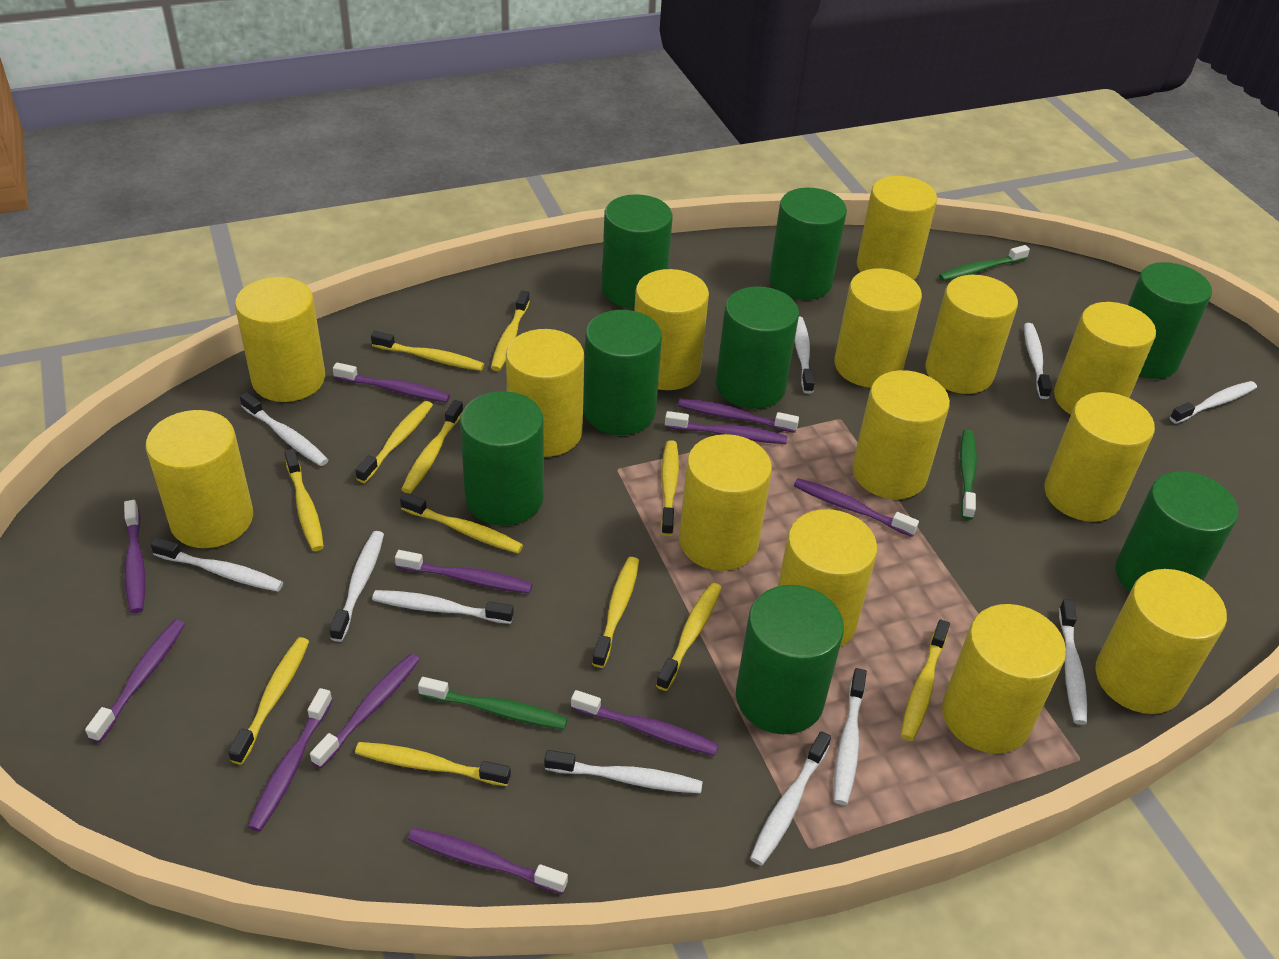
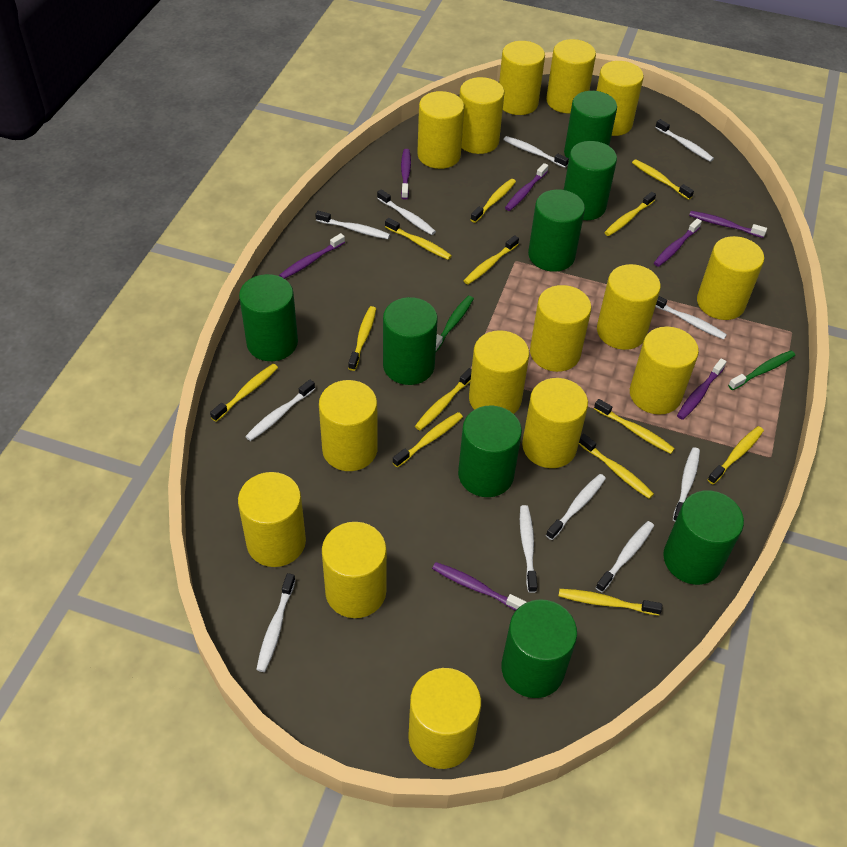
green toothbrush: 3 -> 2
purple toothbrush: 11 -> 7
yellow cylinder: 14 -> 15
yellow toothbrush: 12 -> 13

